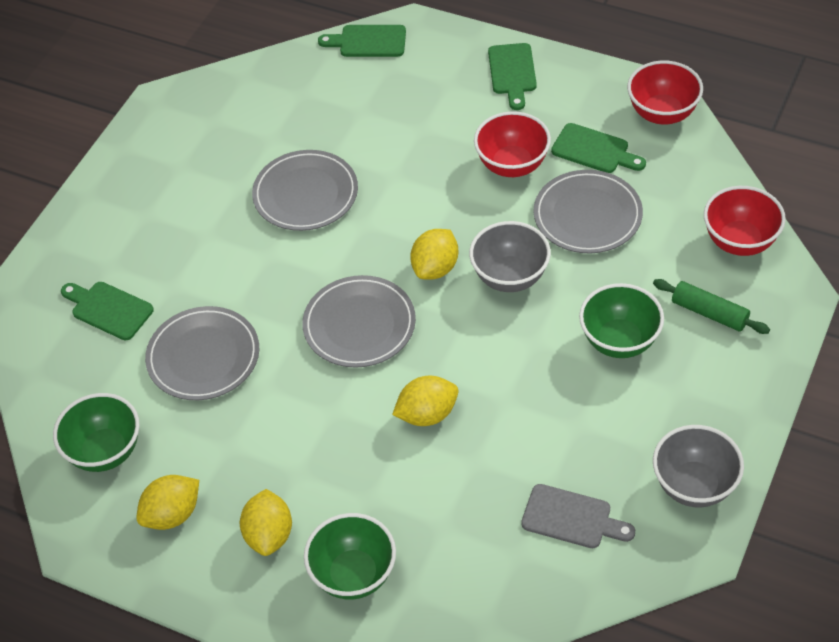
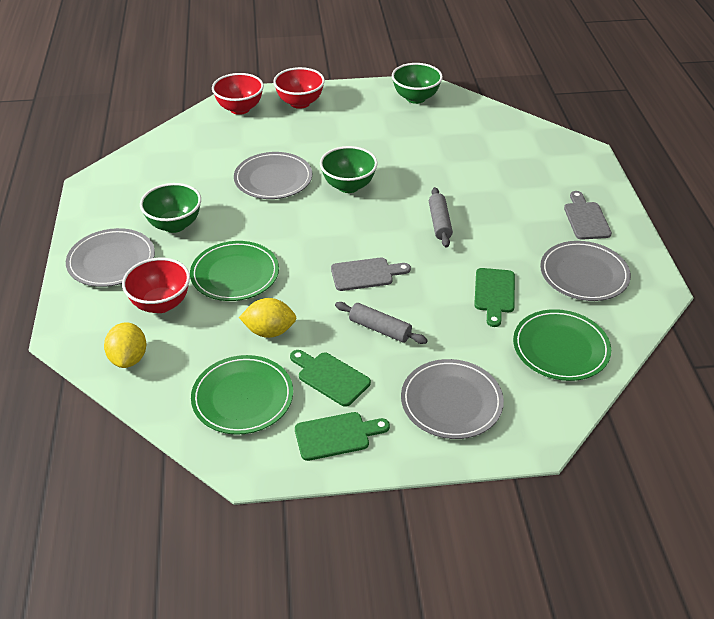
green cutting board: 4 -> 3
green plate: 0 -> 3
green rolling pin: 1 -> 0
grey bowl: 2 -> 0
grey cutting board: 1 -> 2
grey rolling pin: 0 -> 2
yellow lemon: 4 -> 2

